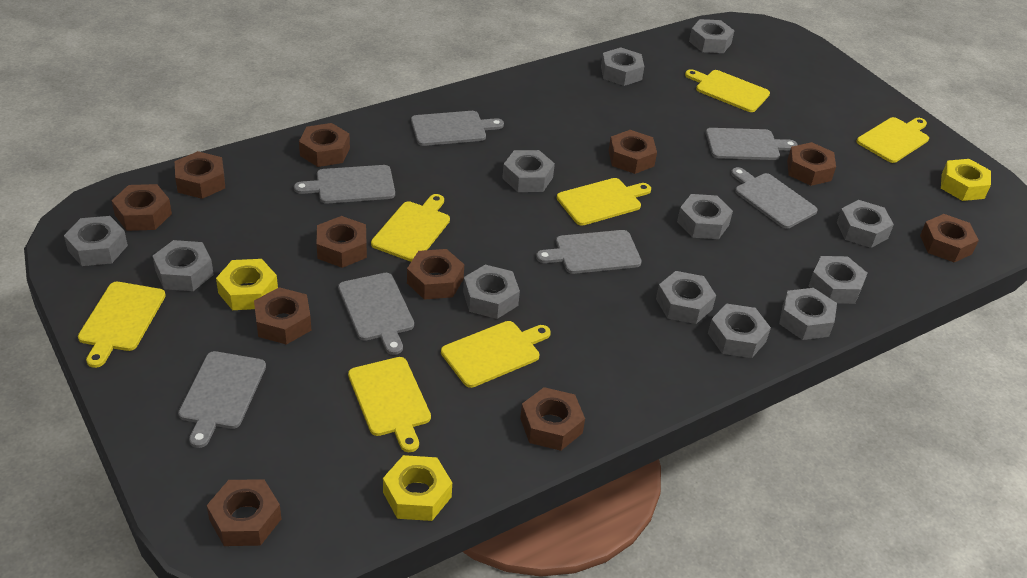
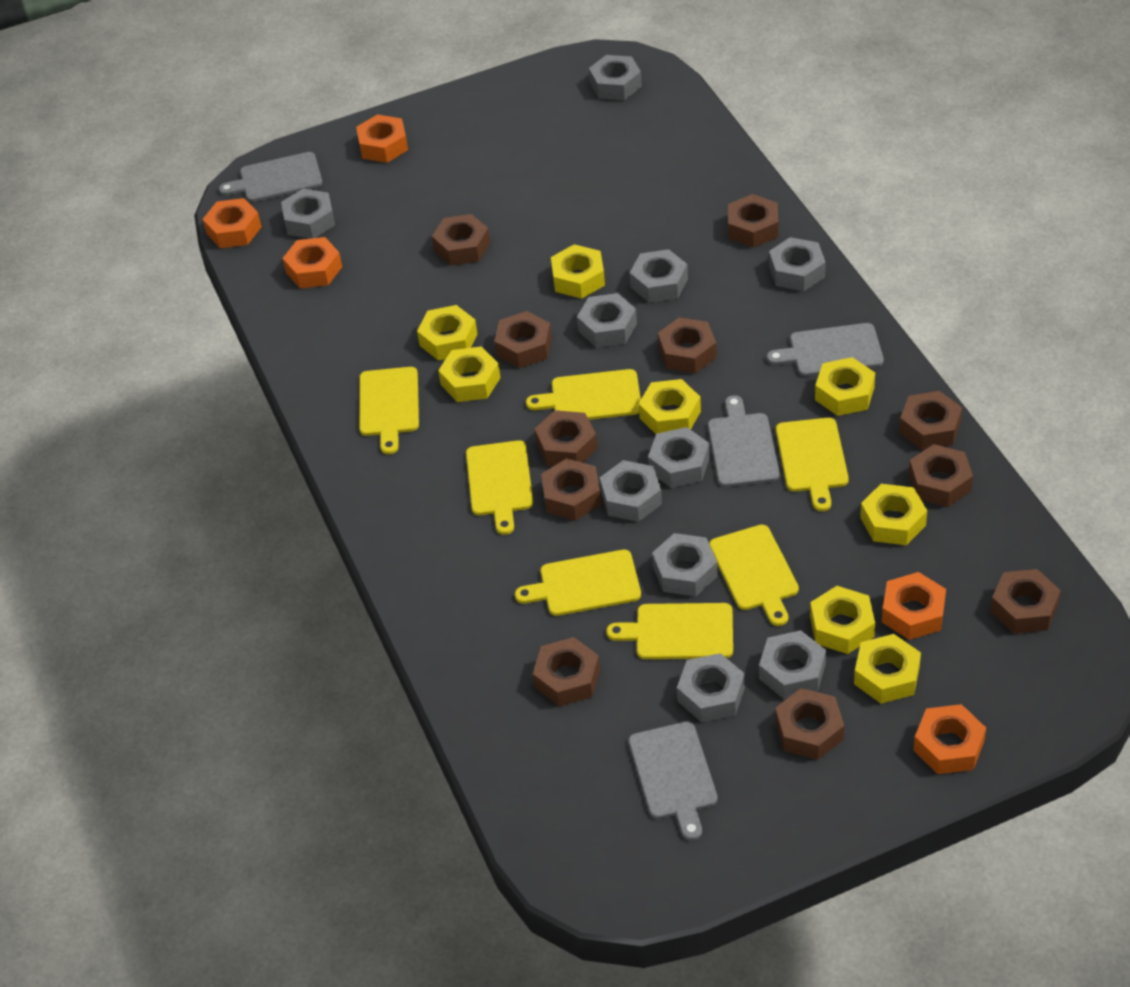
grey cutting board: 7 -> 4
grey nut: 12 -> 10
orange nut: 0 -> 5
yellow nut: 3 -> 8

